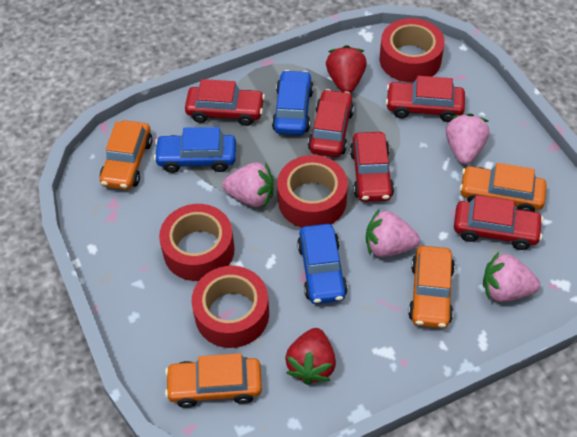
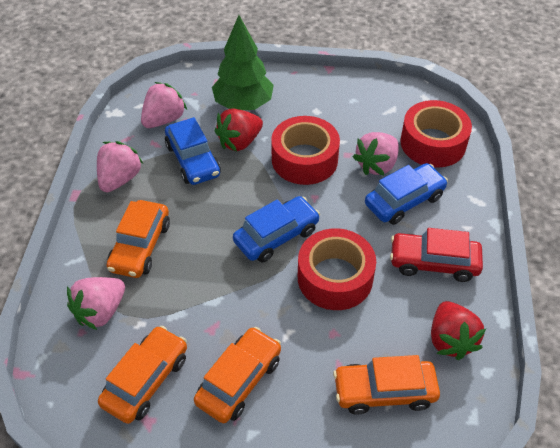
green tree: 0 -> 1
red car: 5 -> 1
red tape: 4 -> 3

